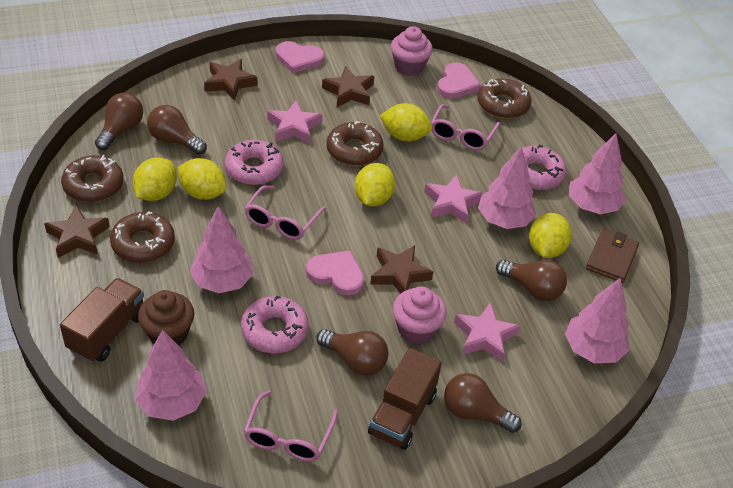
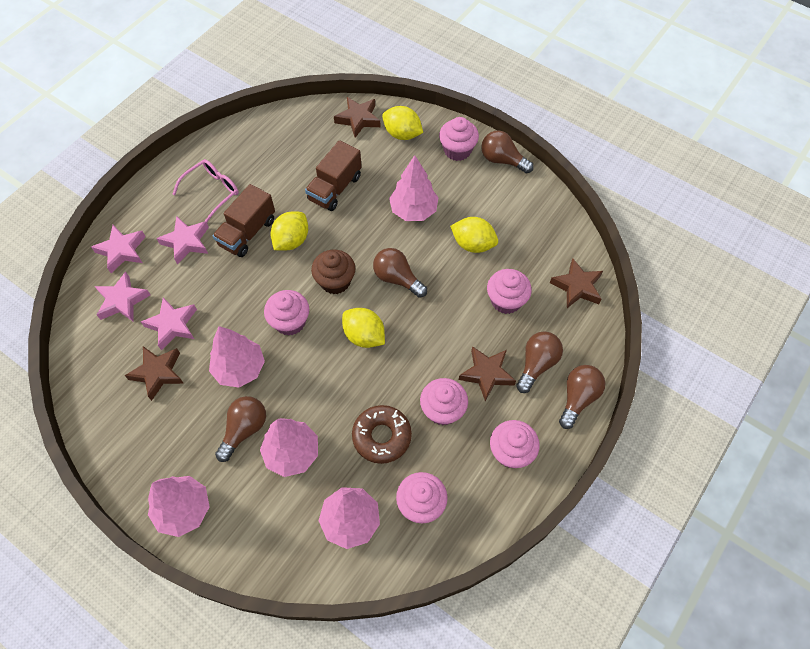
brown donut: 4 -> 1
brown wallet: 1 -> 0
pink cupcake: 2 -> 6
pink donut: 3 -> 0
pink glasses: 3 -> 1
pink heart: 3 -> 0
pink star: 3 -> 4
yellow lemon: 5 -> 4

